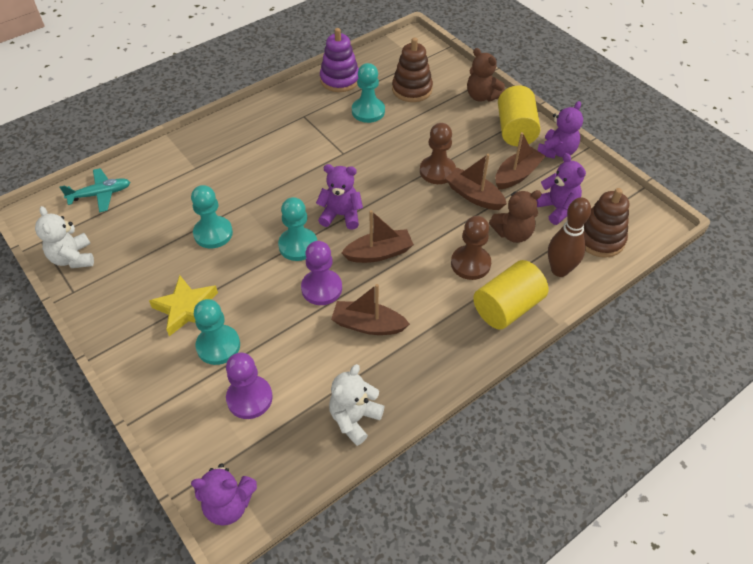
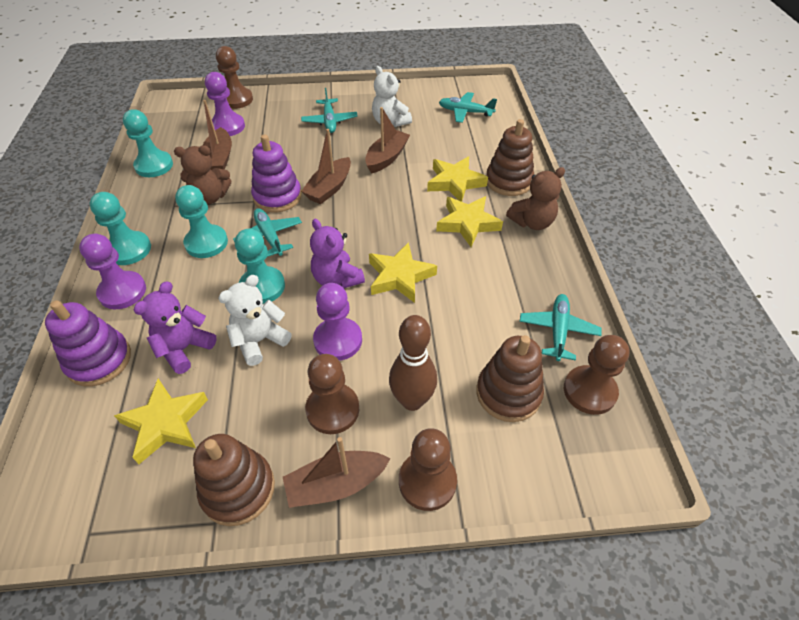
brown pawn: 2 -> 4
brown stacking toy: 2 -> 3
purple pawn: 2 -> 3
purple stacking toy: 1 -> 2
purple teddy bear: 4 -> 2
turquoise plane: 1 -> 4
yellow cylinder: 2 -> 0
yellow star: 1 -> 4

